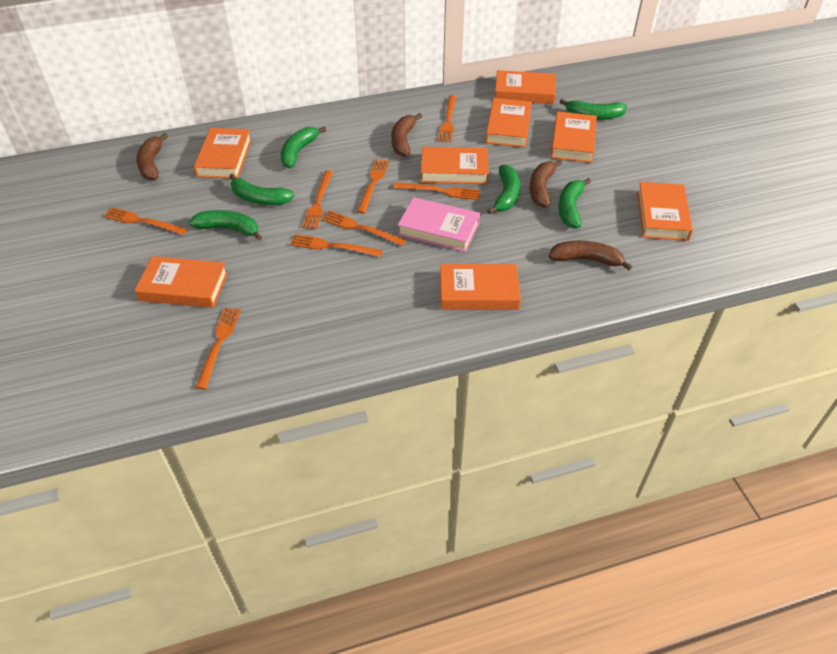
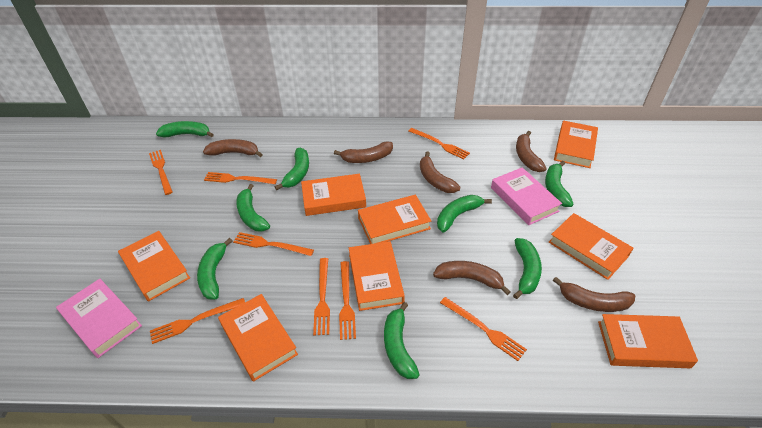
brown banana: 4 -> 6
green banana: 6 -> 8
pink book: 1 -> 2

